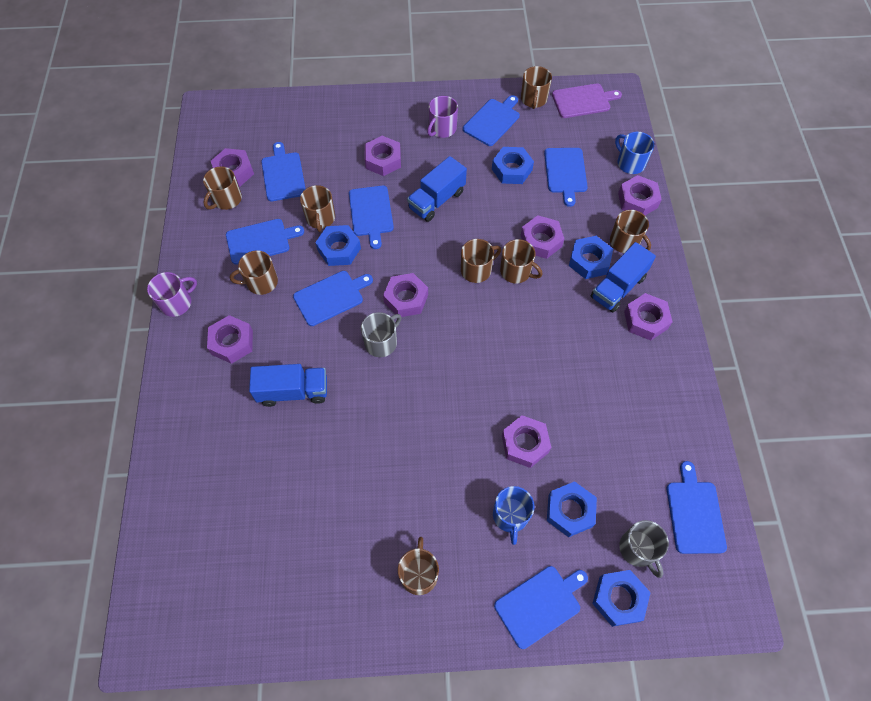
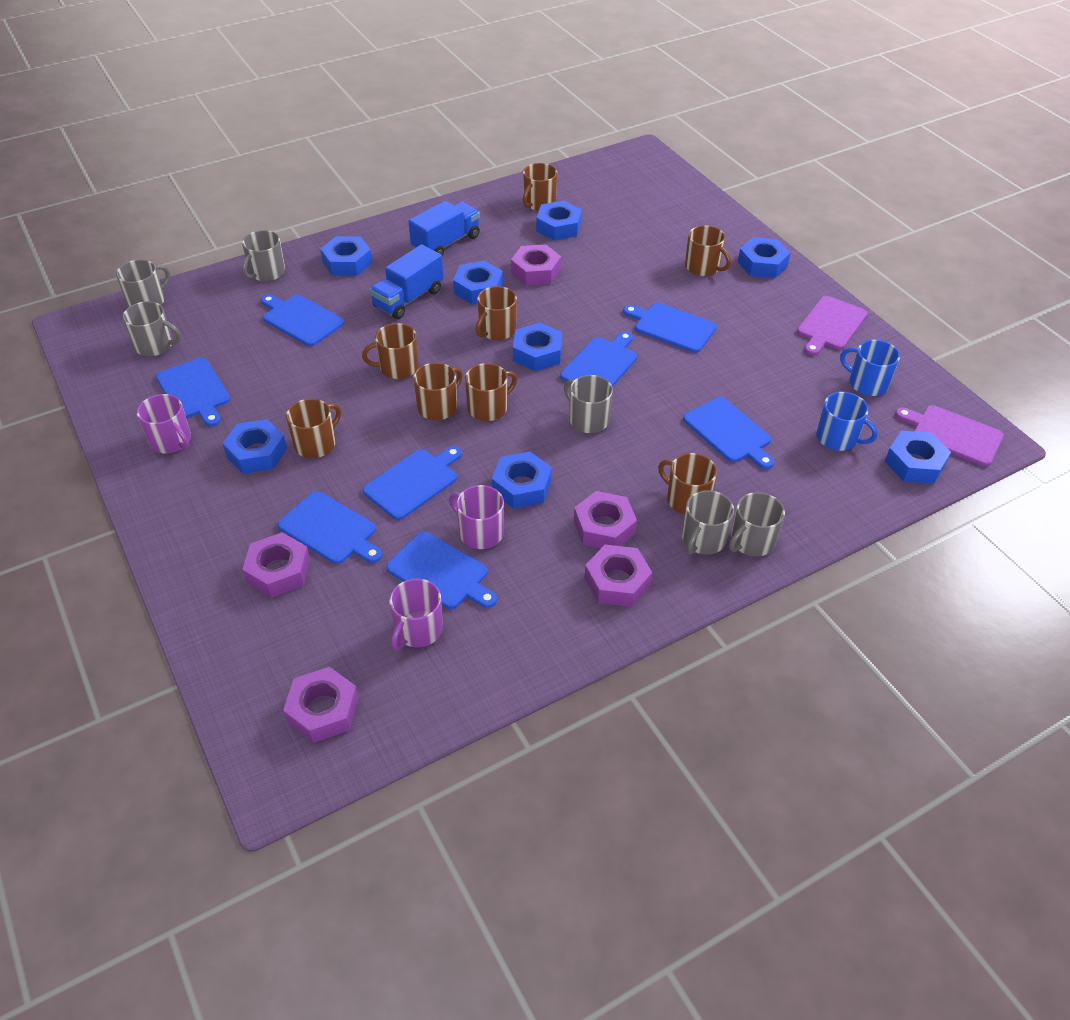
blue nut: 5 -> 8
blue truck: 3 -> 2
grey mug: 2 -> 6
purple cutting board: 1 -> 2
purple mug: 2 -> 3
purple nut: 8 -> 5

